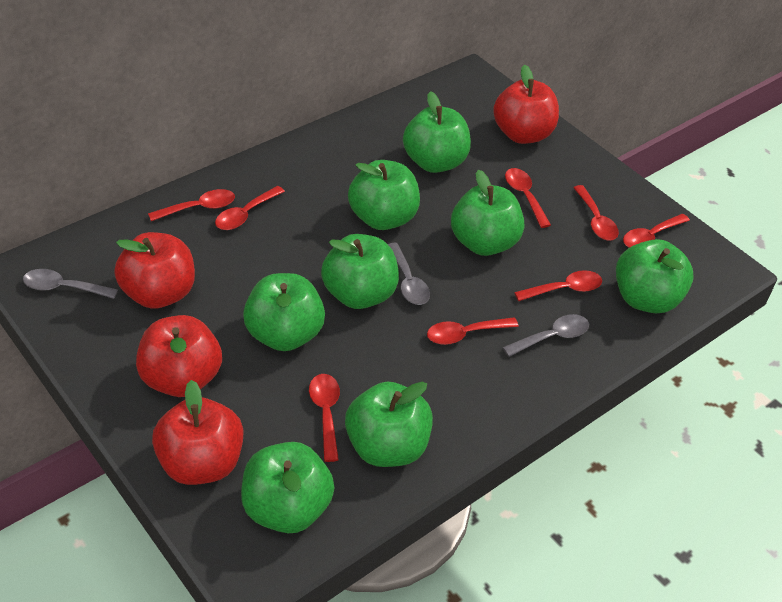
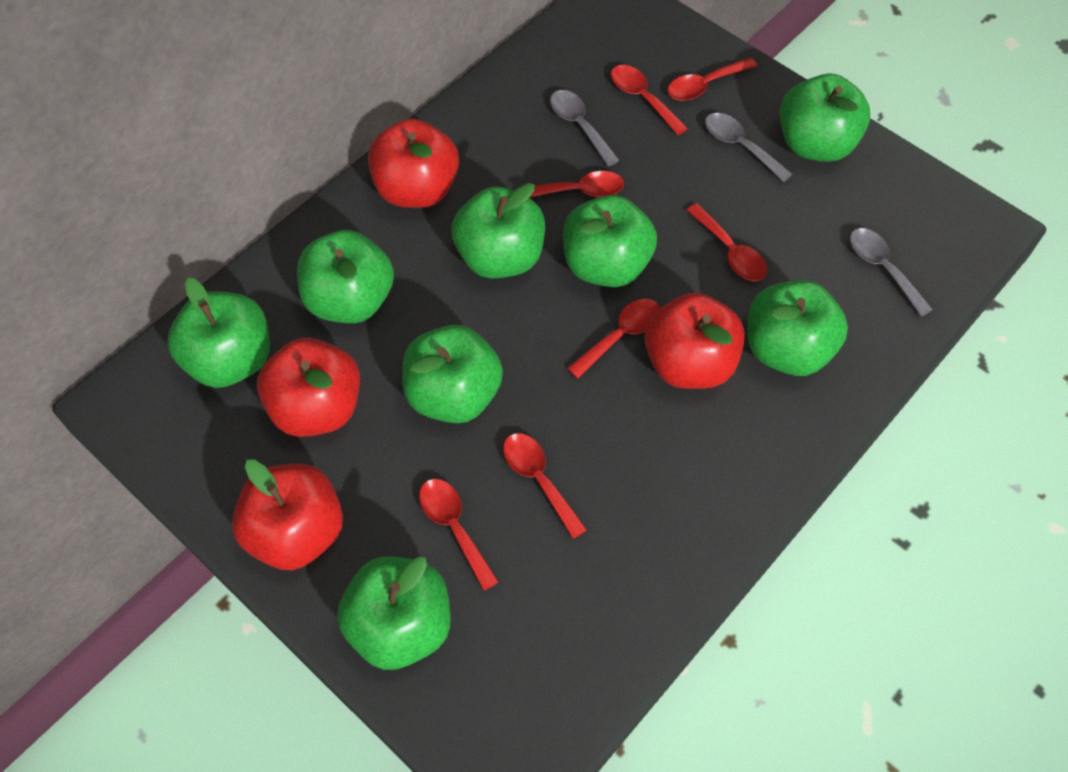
red spoon: 8 -> 7

